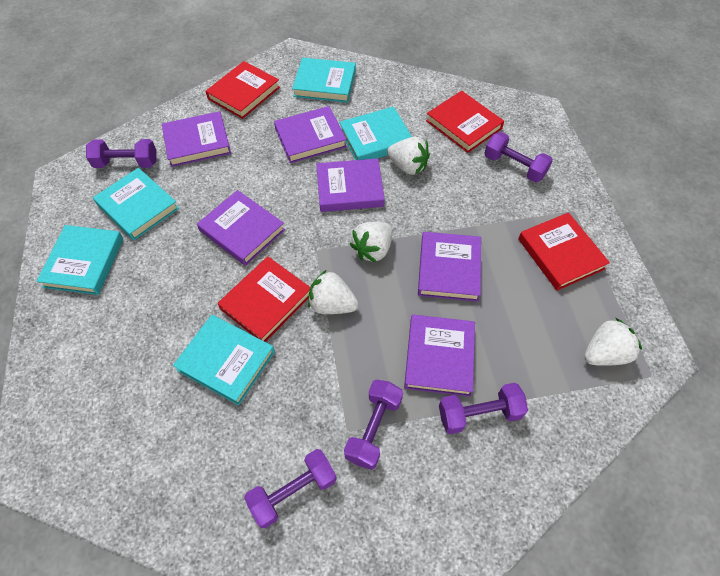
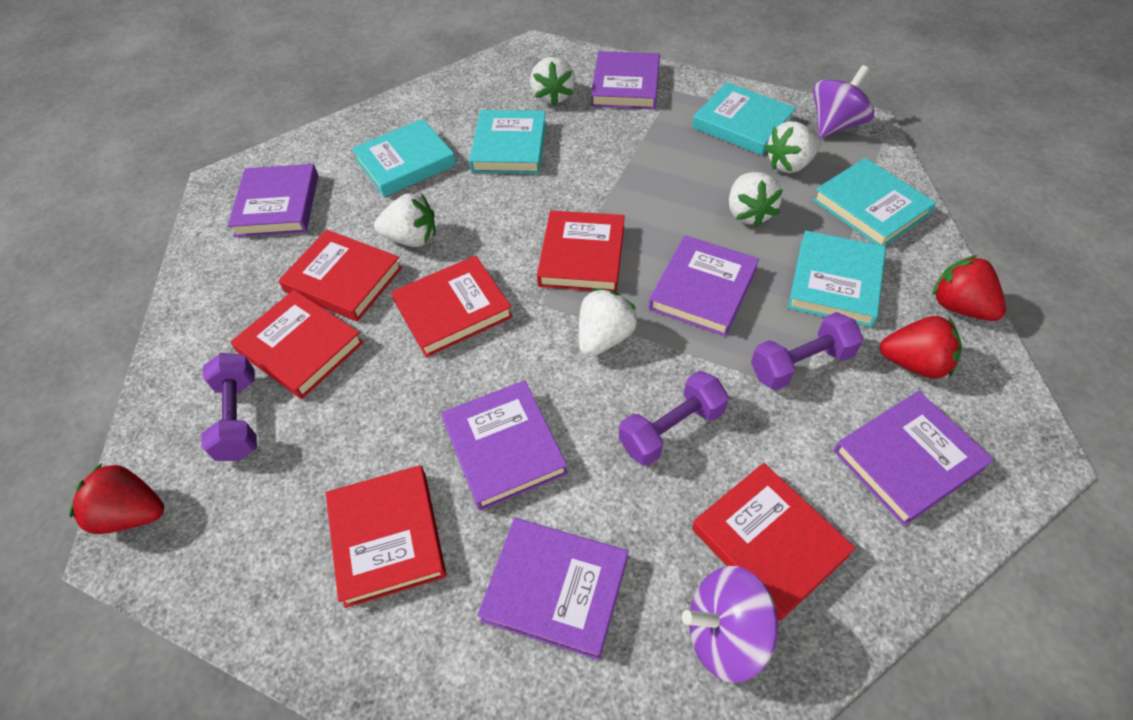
purple dumbbell: 5 -> 3
purple spinning top: 0 -> 2
red book: 4 -> 6
red strawberry: 0 -> 3
white strawberry: 4 -> 5

